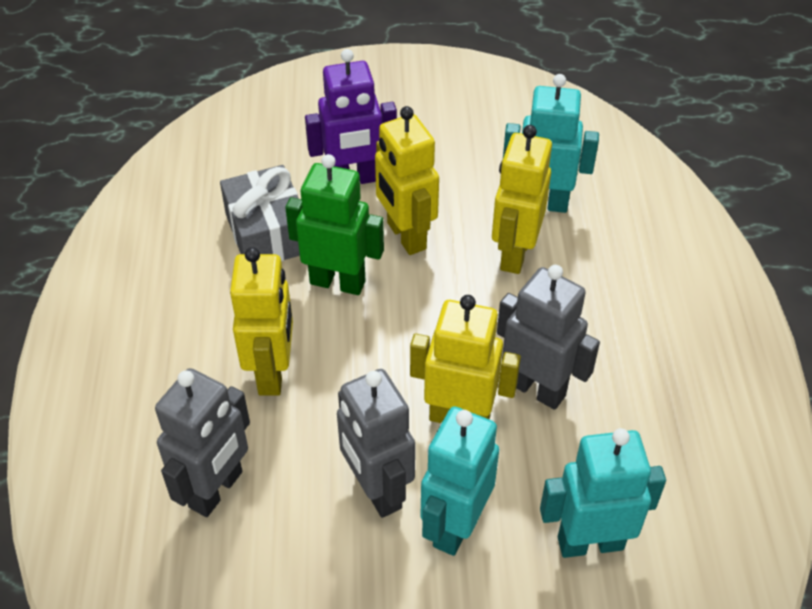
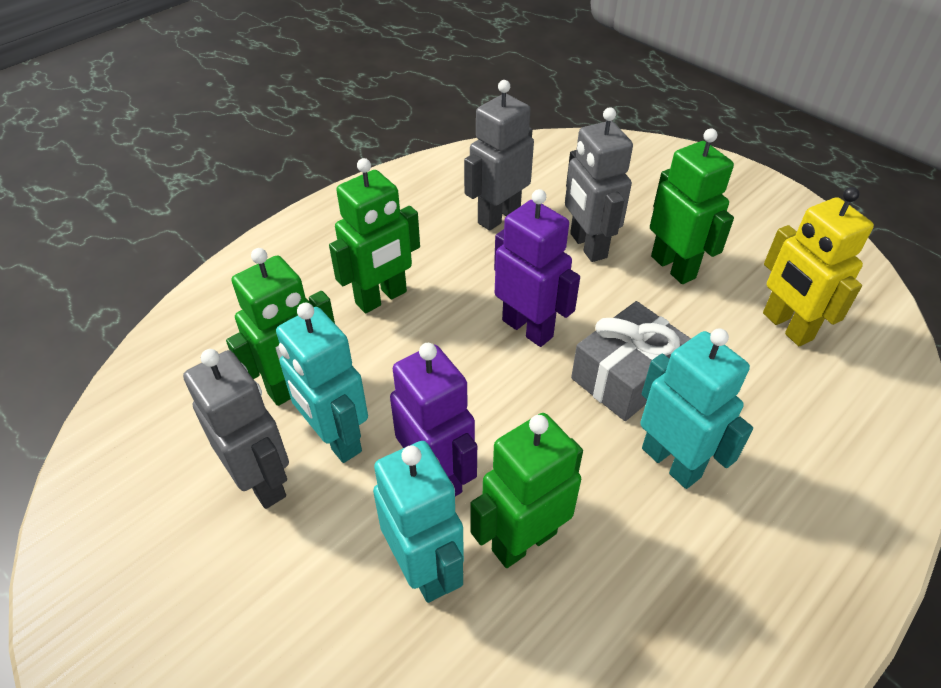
green robot: 1 -> 4
purple robot: 1 -> 2
yellow robot: 4 -> 1

